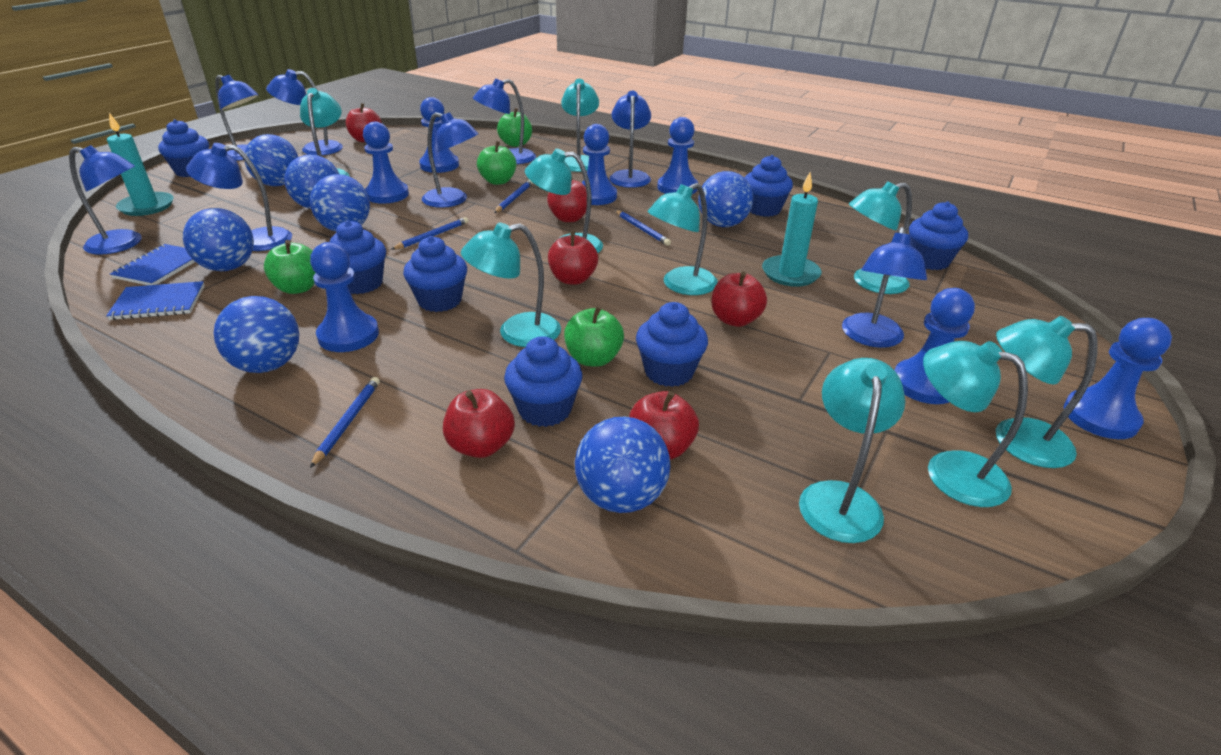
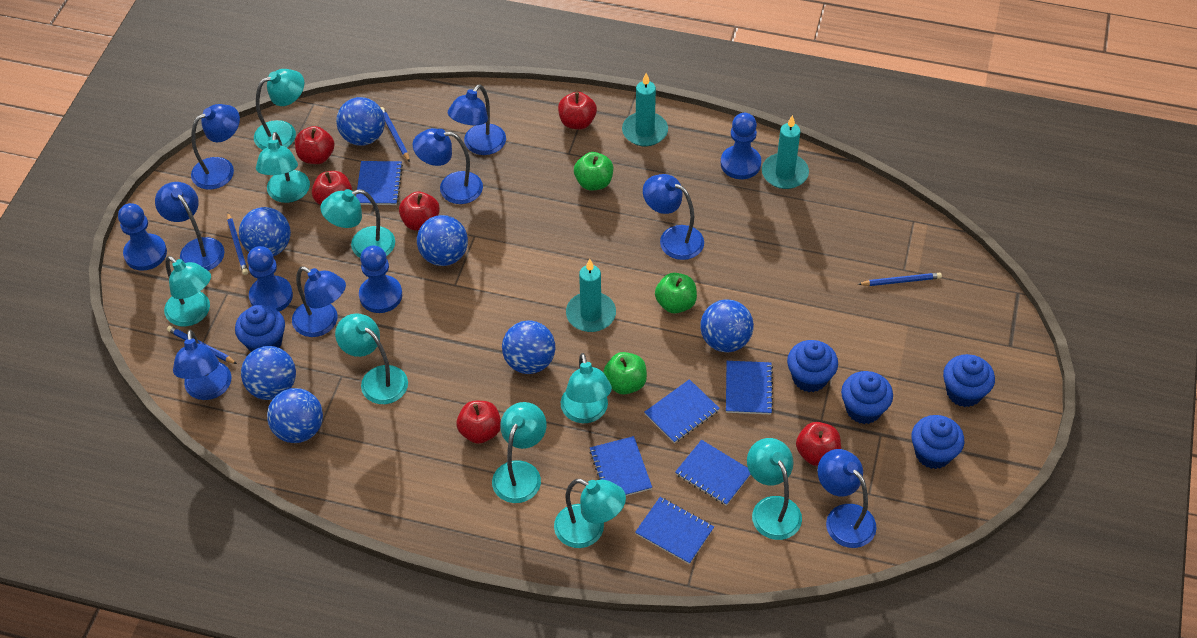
blue cupcake: 7 -> 5
blue notebook: 2 -> 6
blue pawn: 7 -> 4
green apple: 4 -> 3
turquoise candle: 2 -> 3

